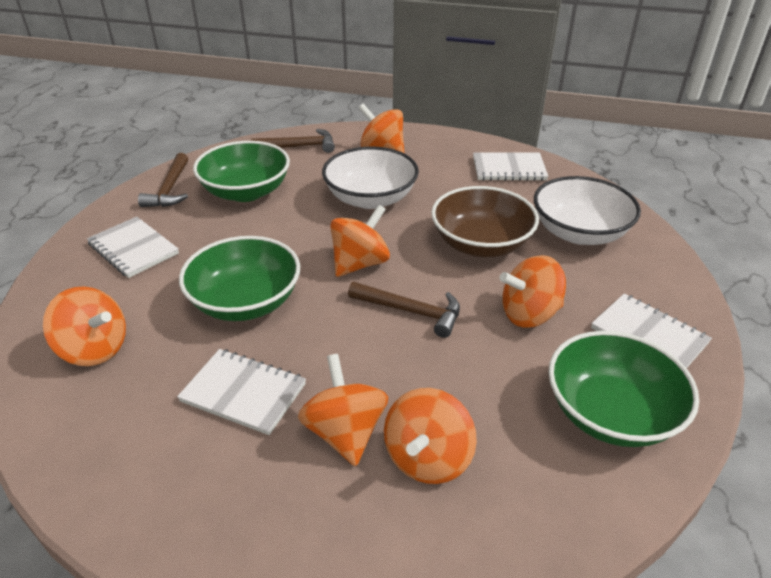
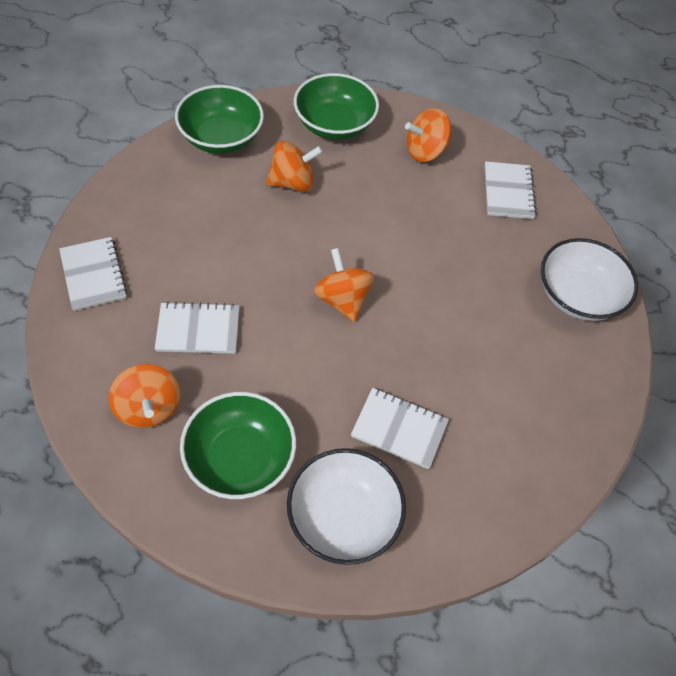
brown bowl: 1 -> 0
brown hammer: 3 -> 0
orange spinning top: 6 -> 4

